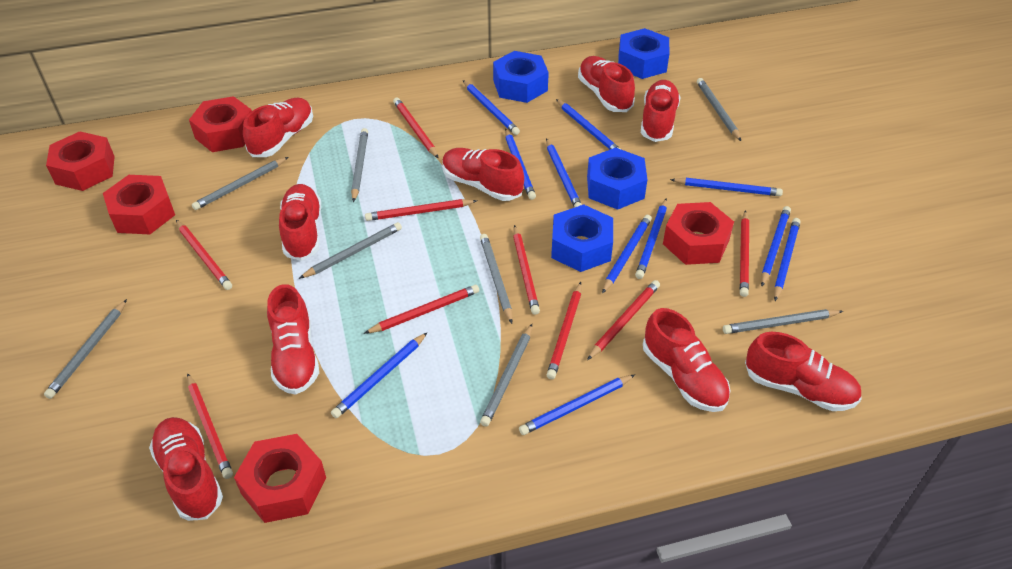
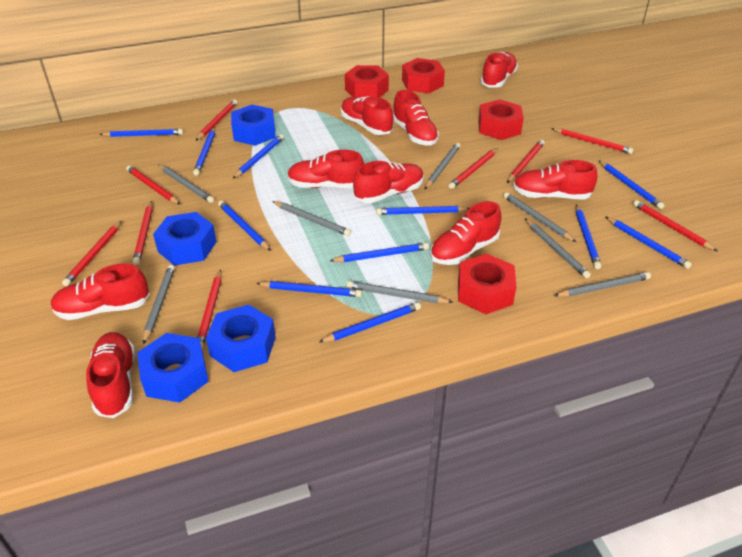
red nut: 5 -> 4

